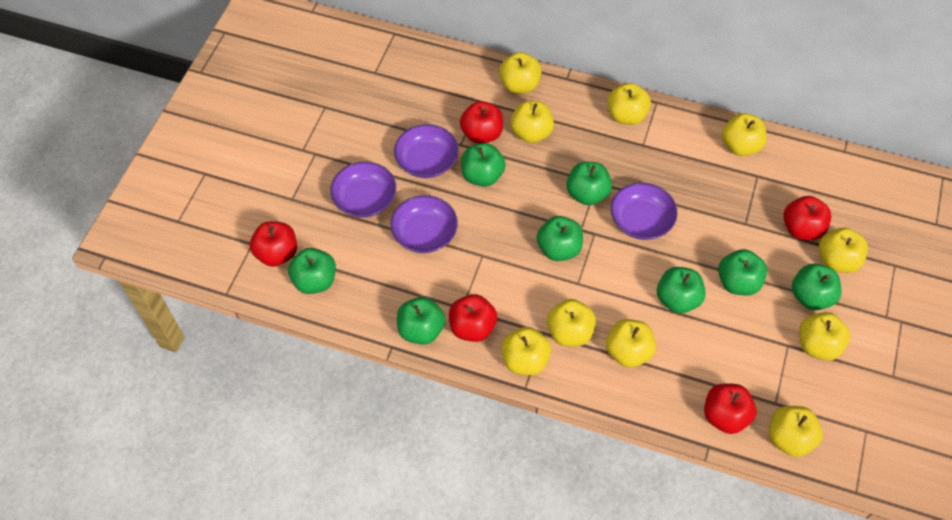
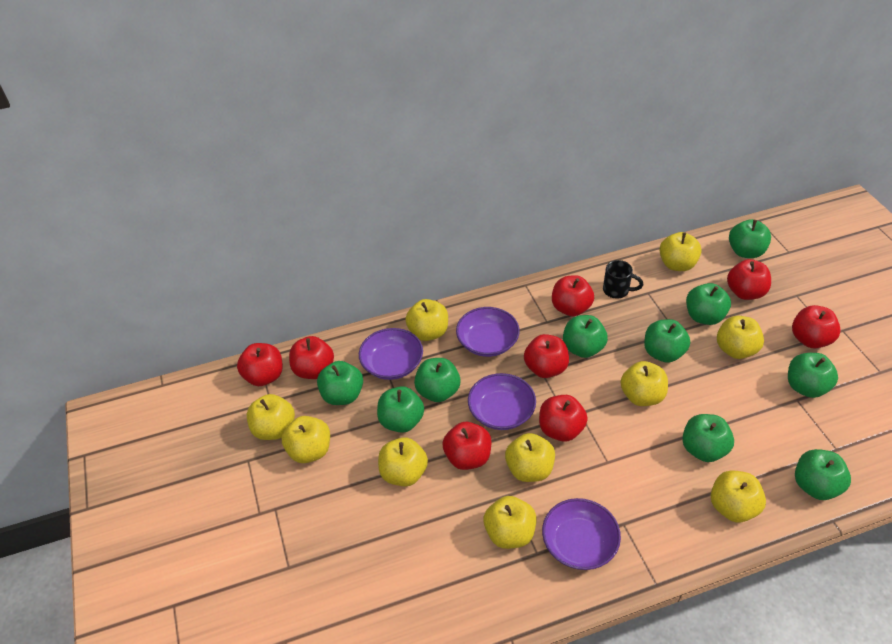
black mug: 0 -> 1
green apple: 8 -> 10
red apple: 5 -> 8

